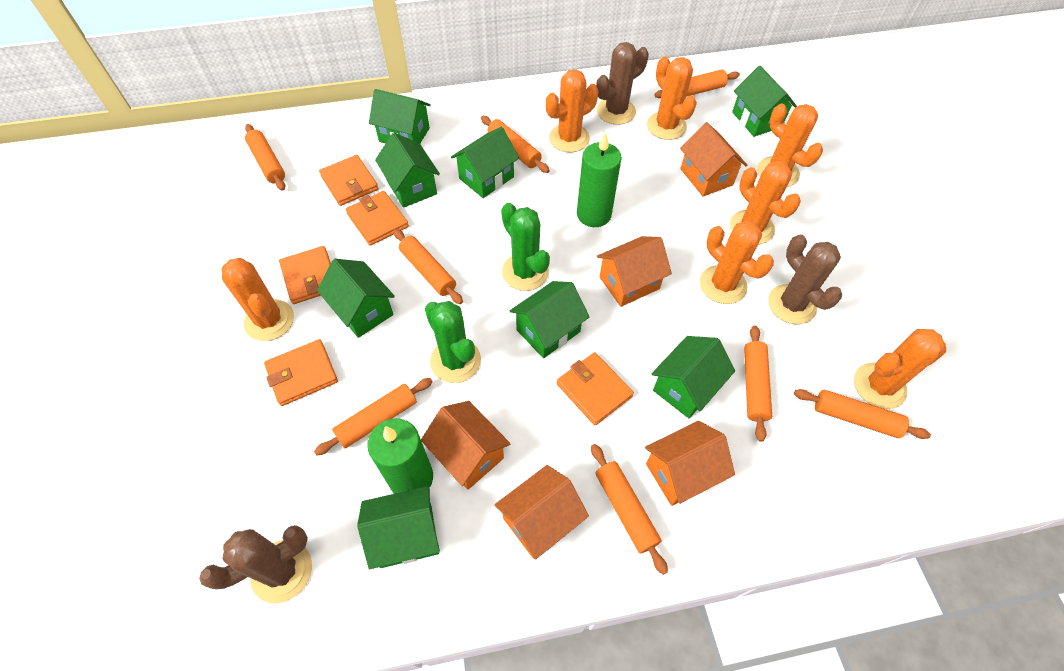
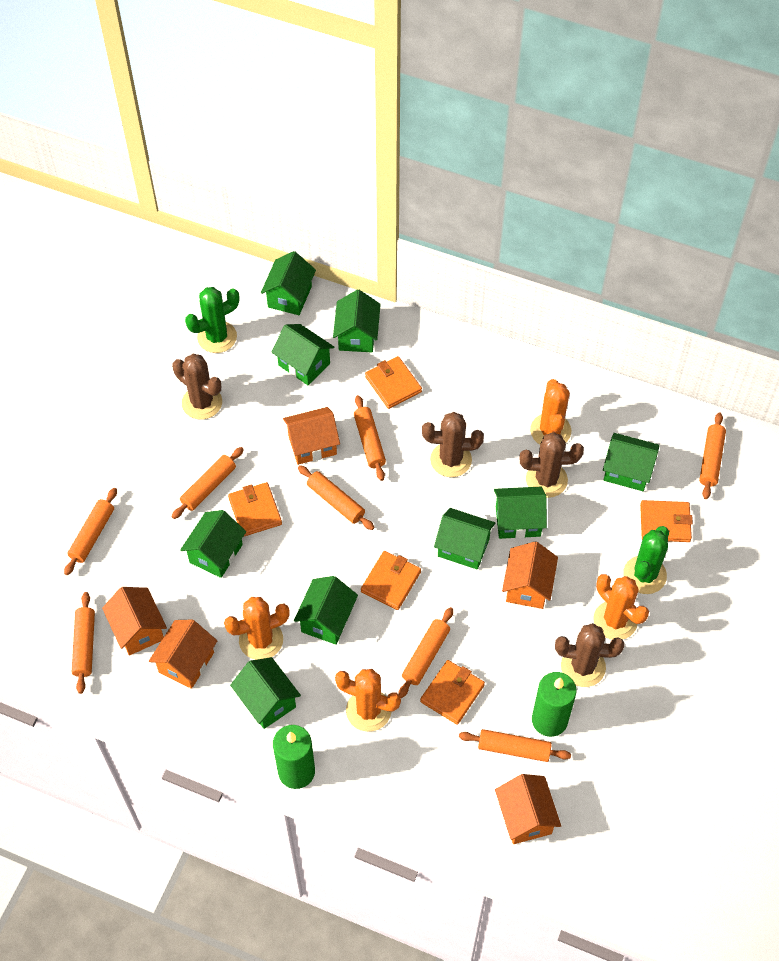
brown cactus: 3 -> 4
green house: 8 -> 9
orange cactus: 7 -> 4

